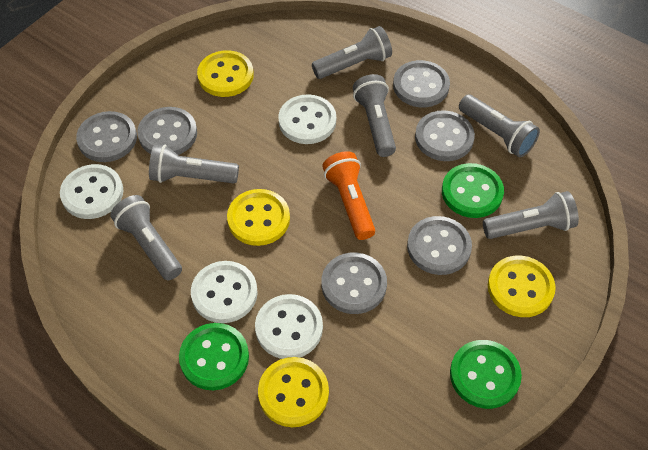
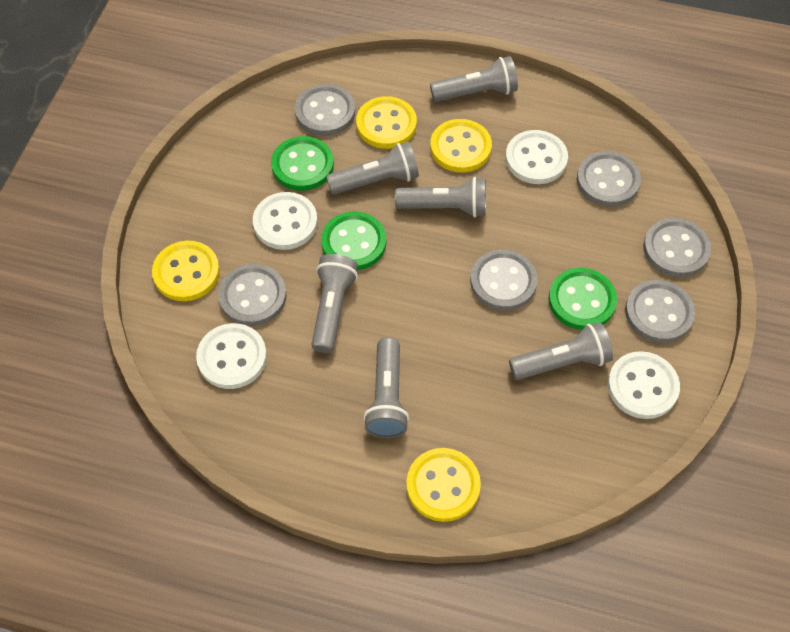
orange flashlight: 1 -> 0

